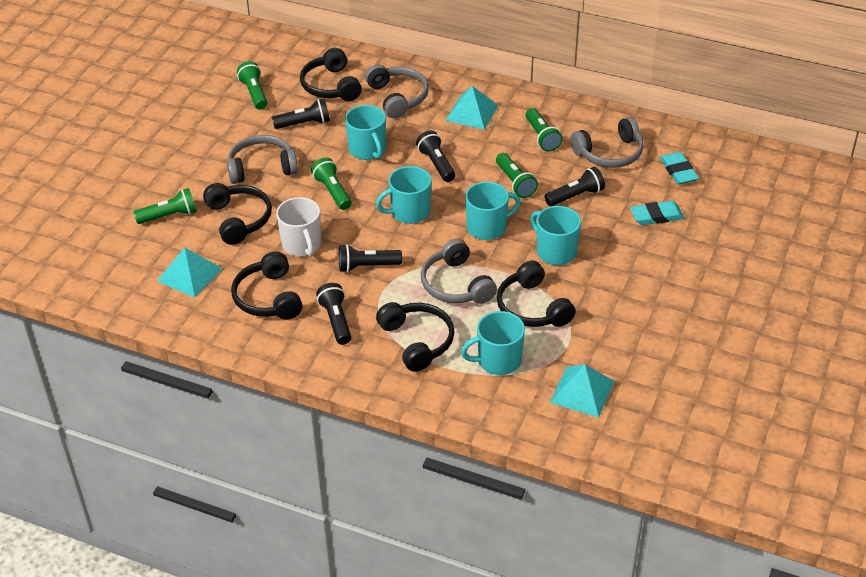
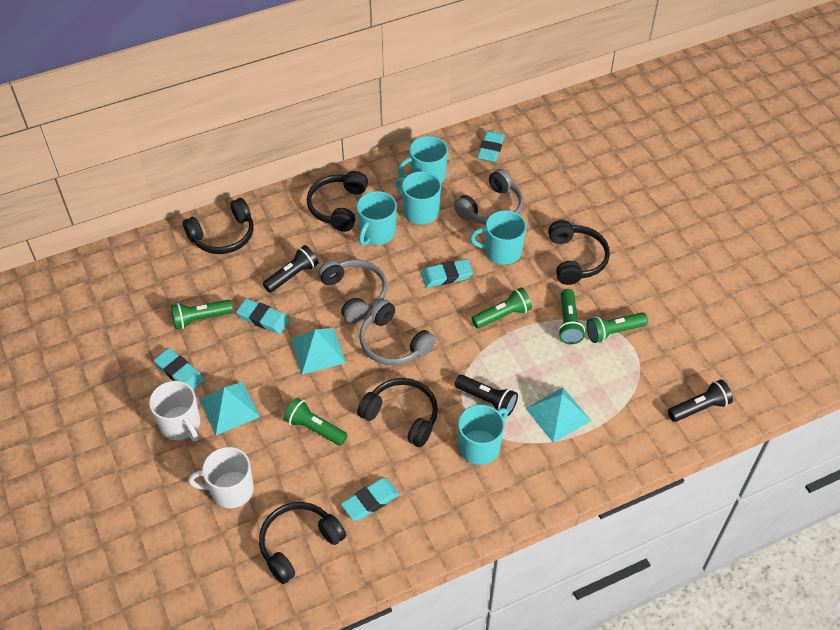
black flashlight: 5 -> 3
grey headphones: 4 -> 3
turquoise eraser: 2 -> 5
white mug: 1 -> 2

